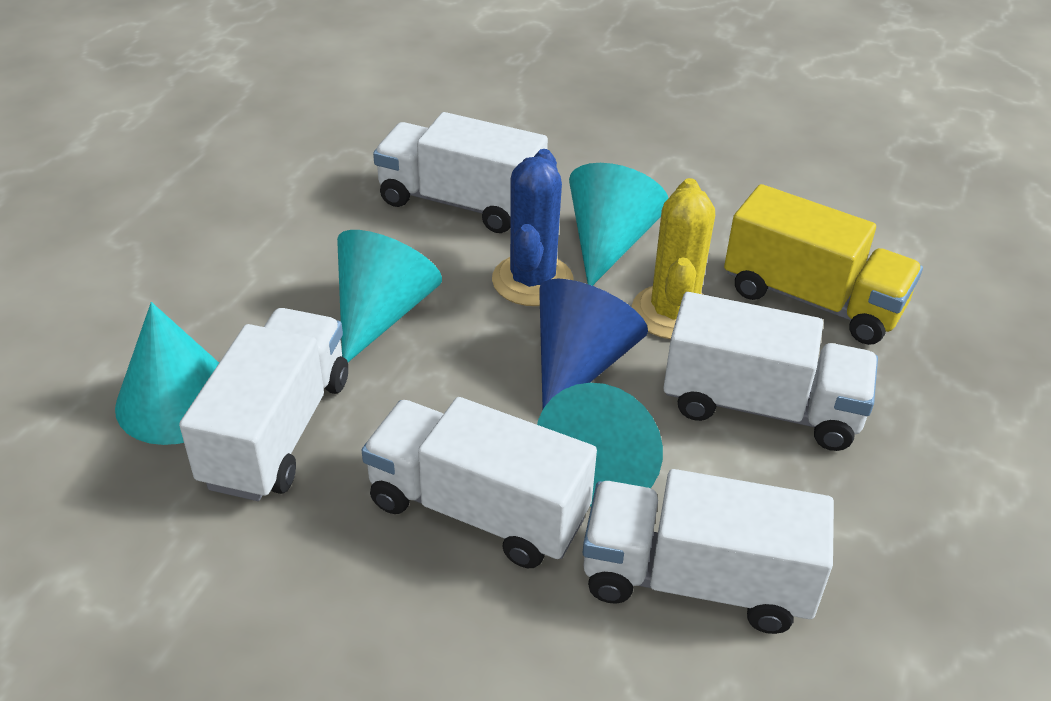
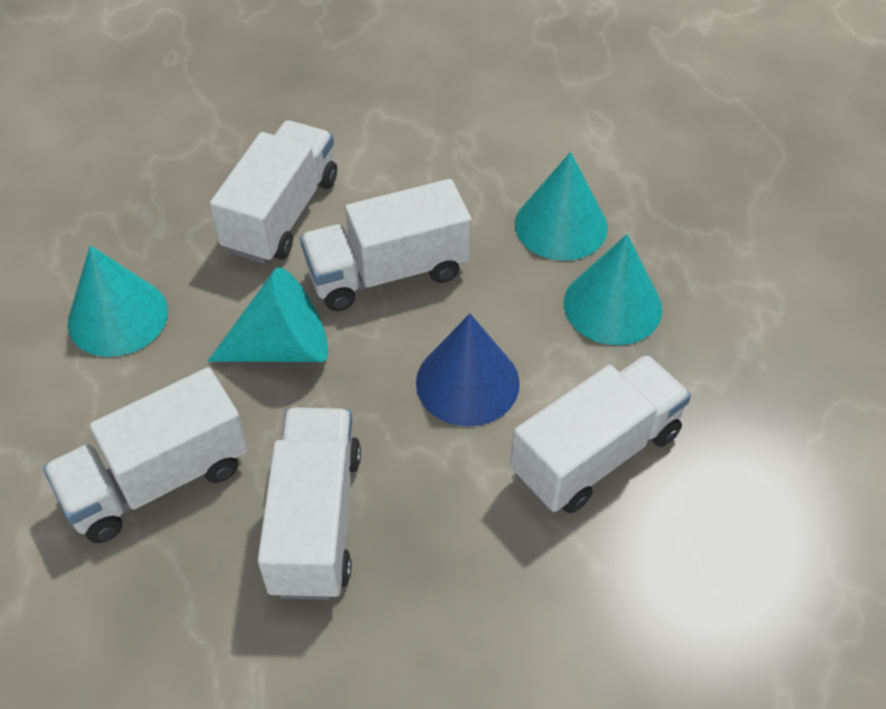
blue cactus: 1 -> 0
yellow cactus: 1 -> 0
yellow truck: 1 -> 0

